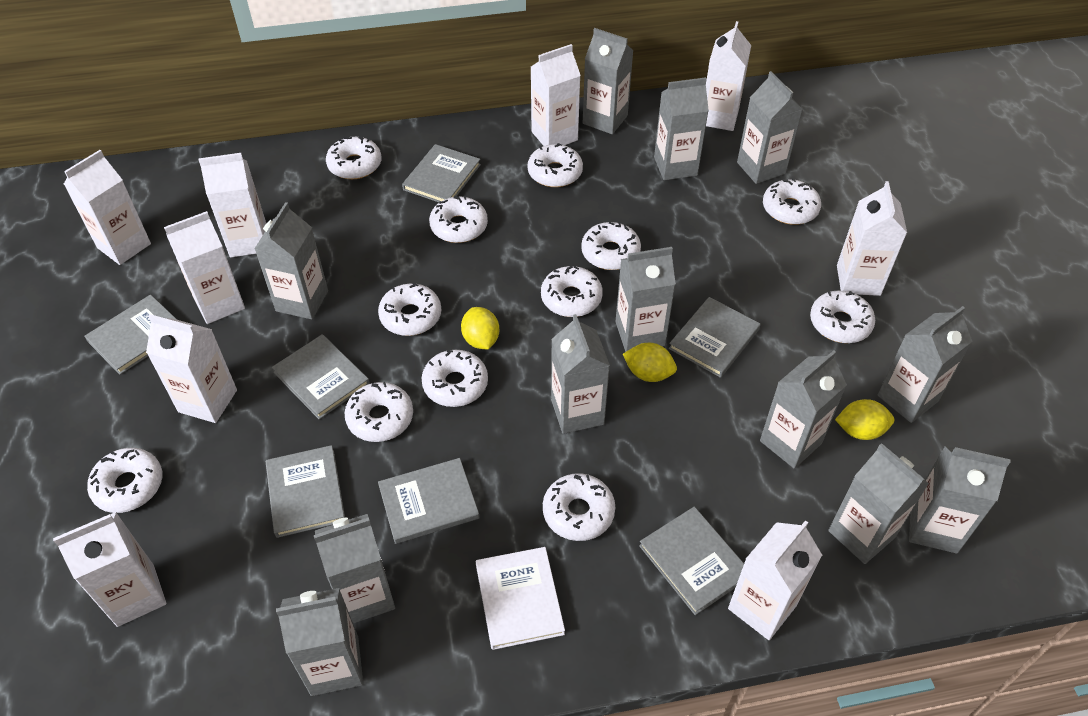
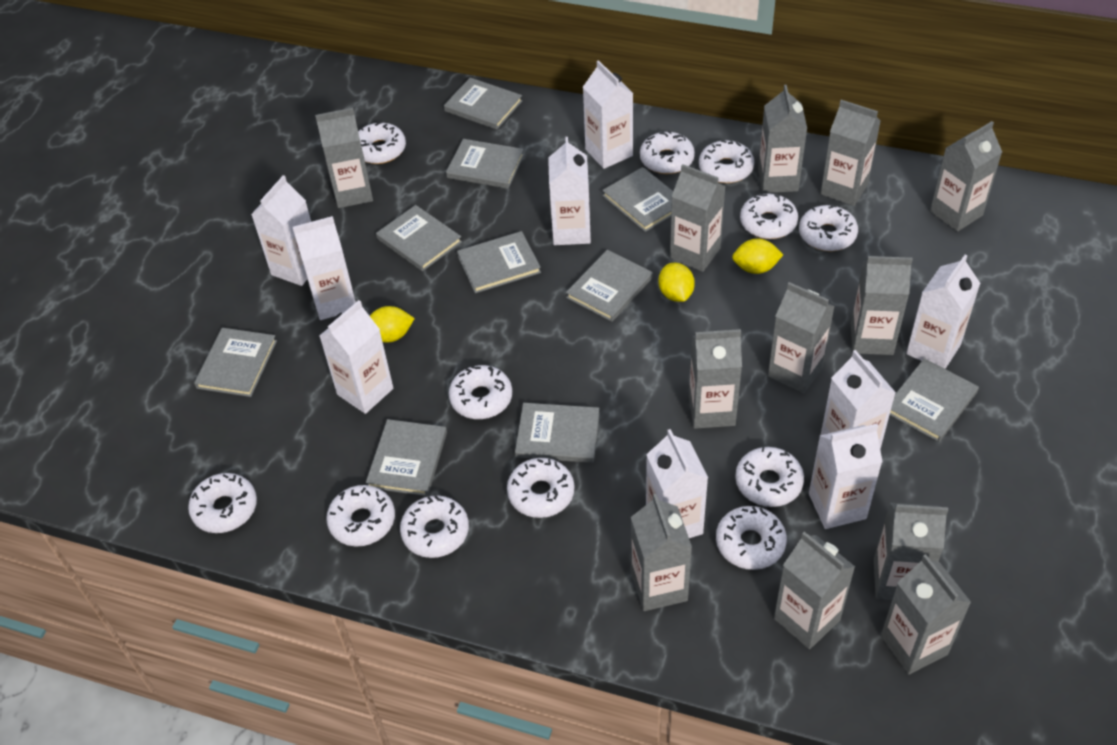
grey book: 7 -> 10
white book: 1 -> 0

